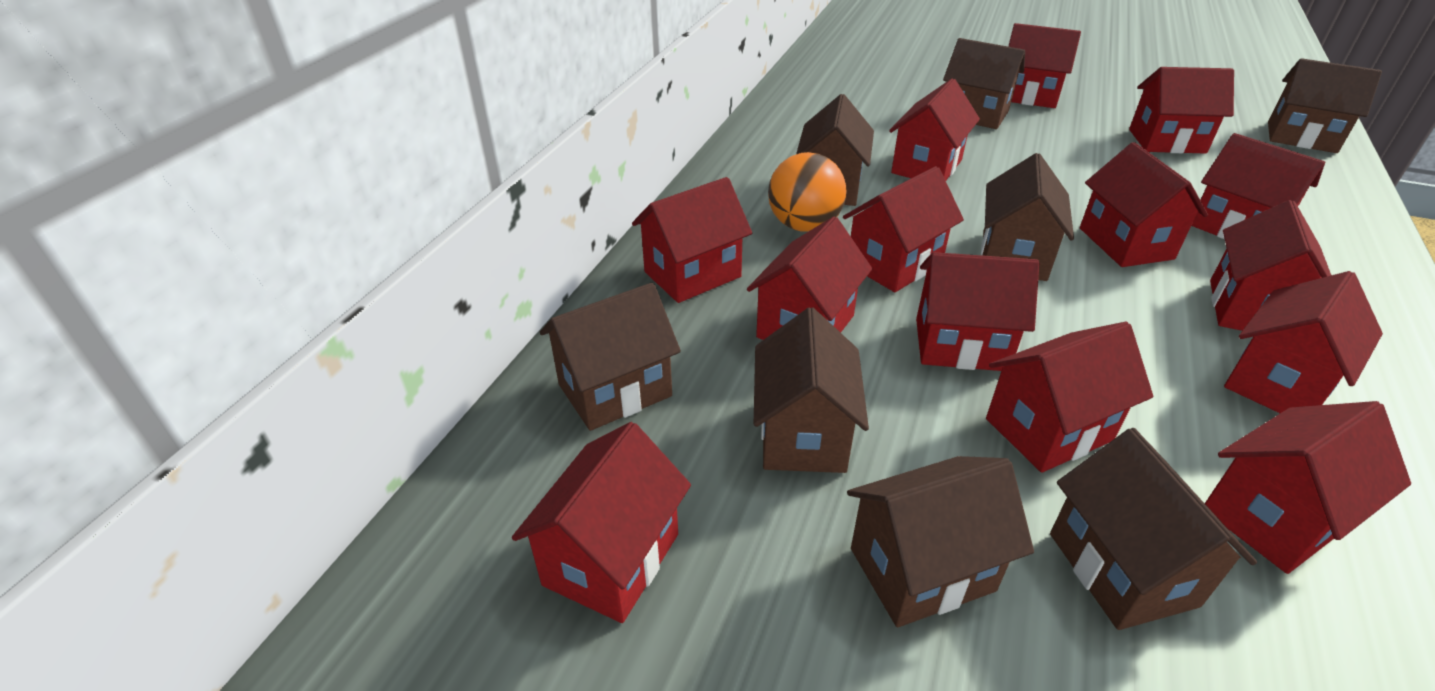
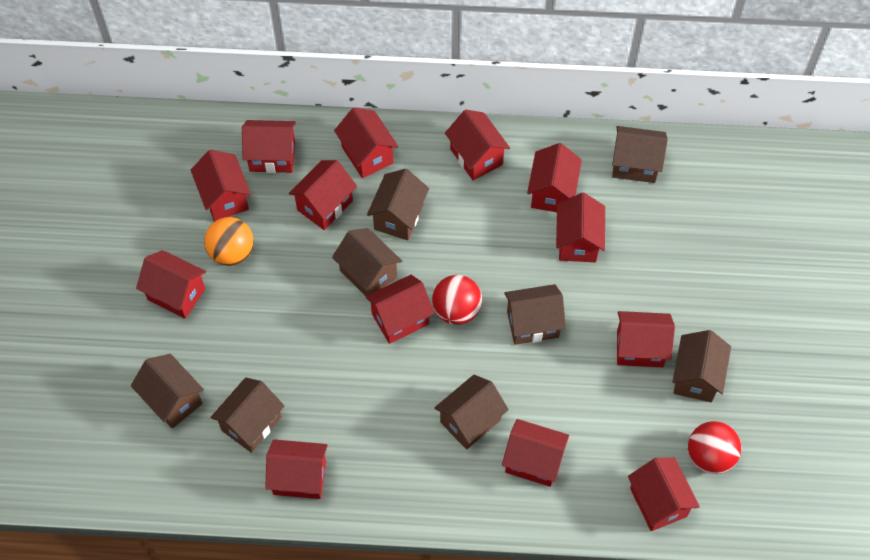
red ball: 0 -> 2
red house: 14 -> 13

